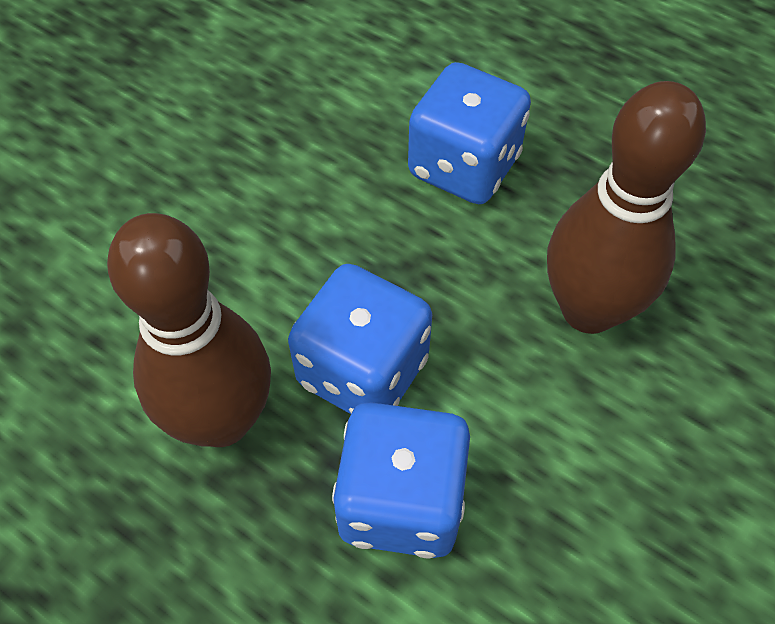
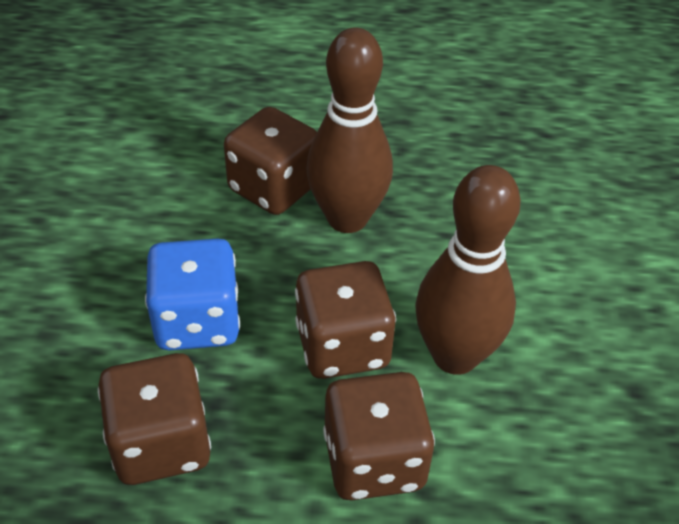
blue dice: 3 -> 1
brown dice: 0 -> 4

